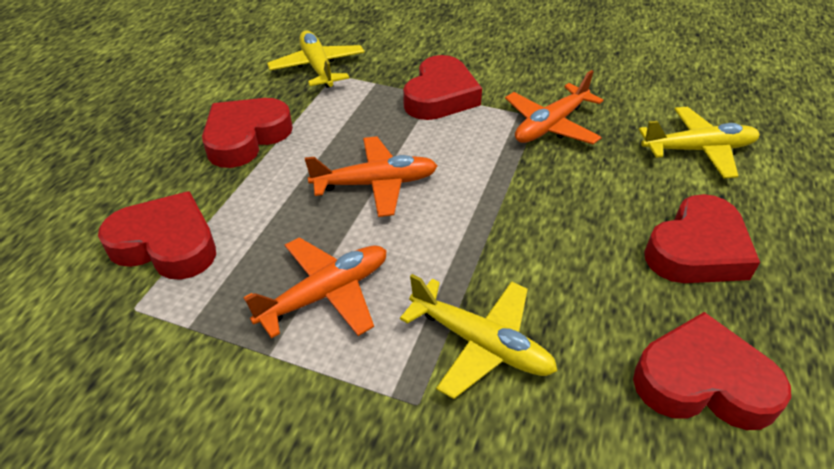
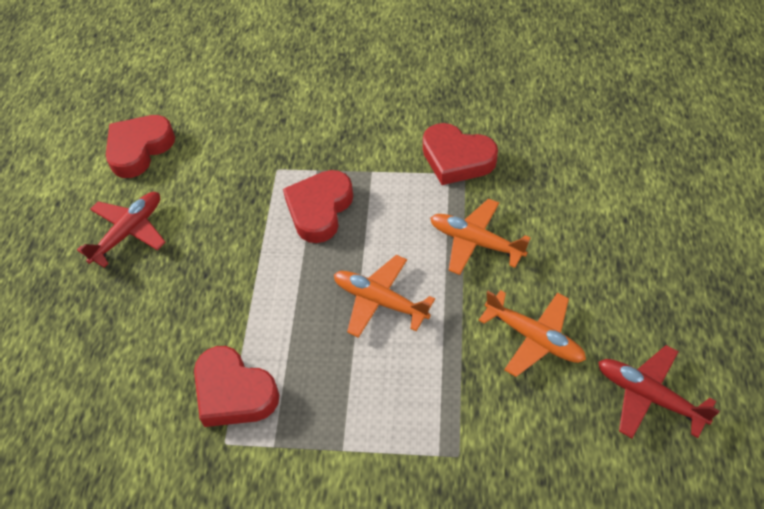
red heart: 5 -> 4
red plane: 0 -> 2
yellow plane: 3 -> 0

